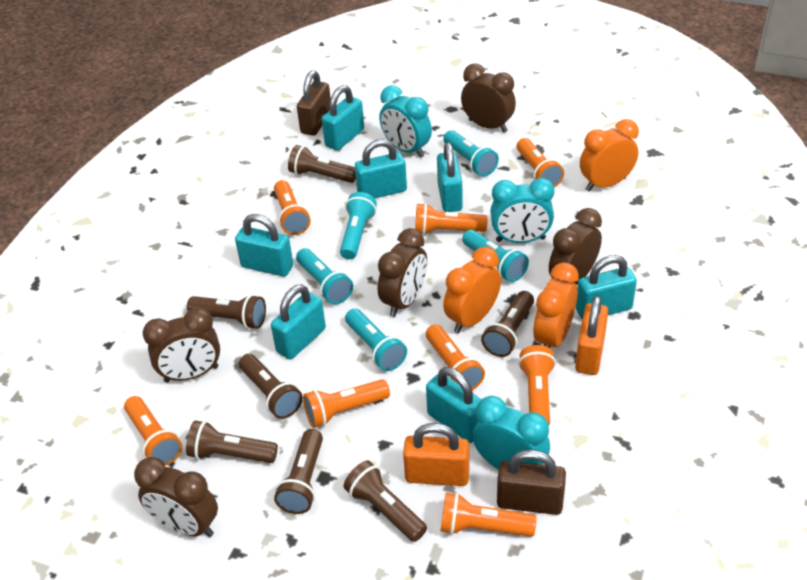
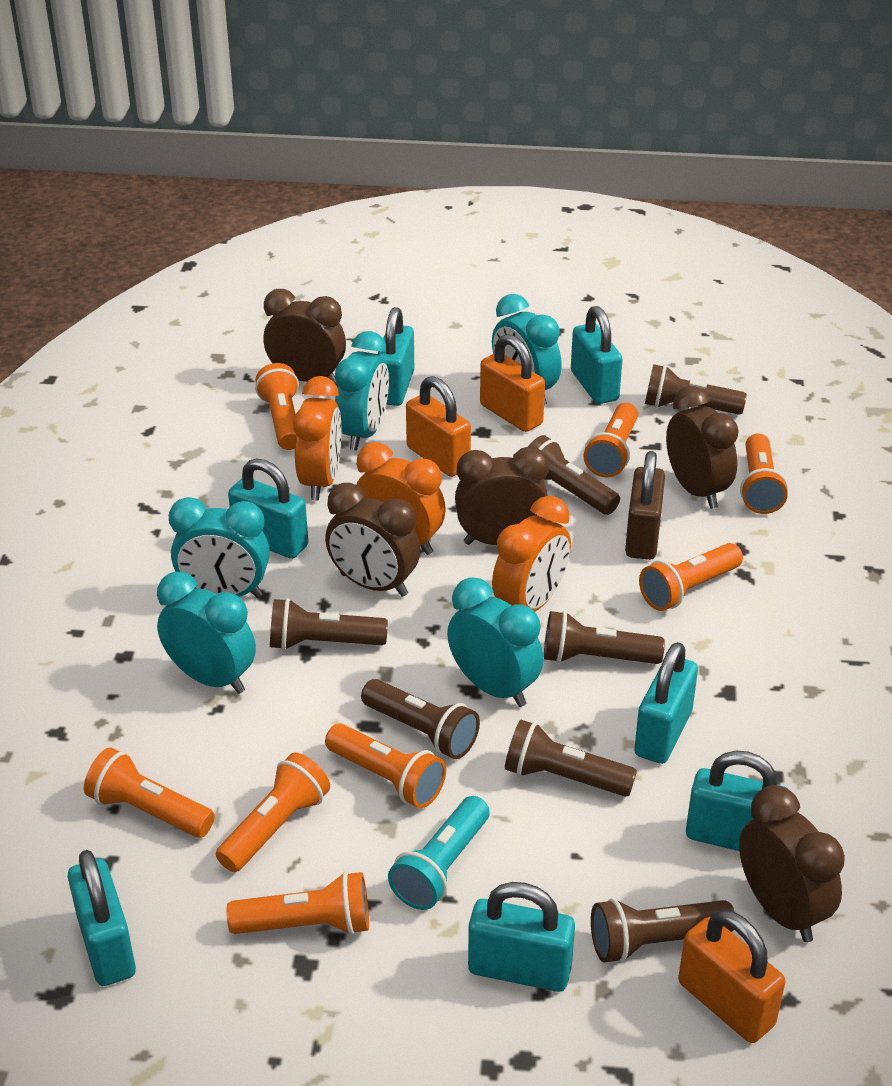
brown padlock: 2 -> 1
orange padlock: 2 -> 3
turquoise clock: 3 -> 5
turquoise flashlight: 5 -> 1

